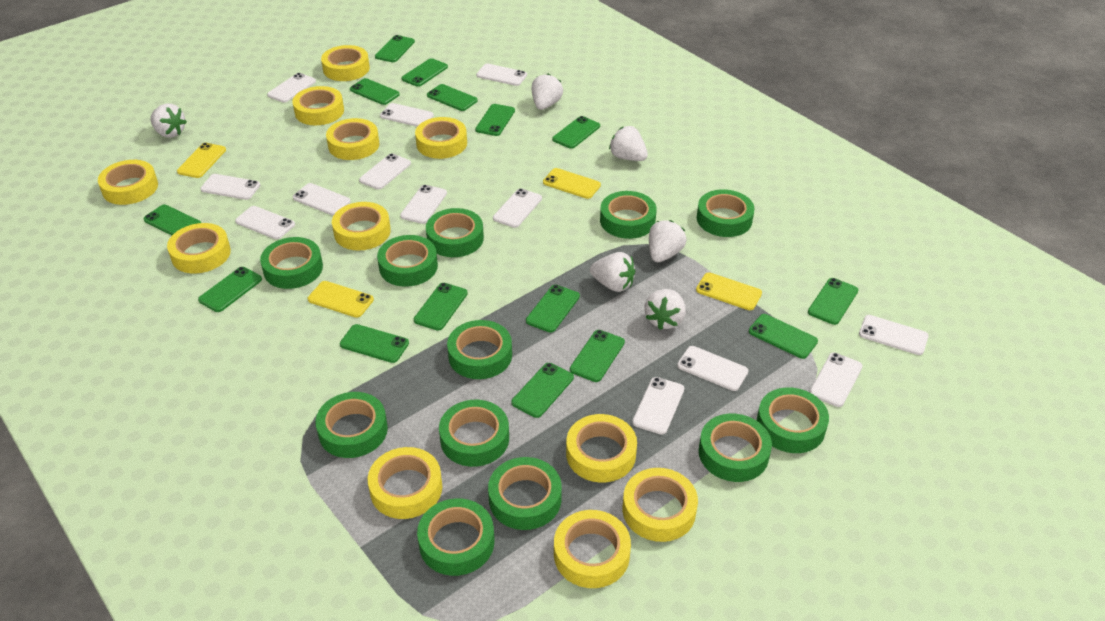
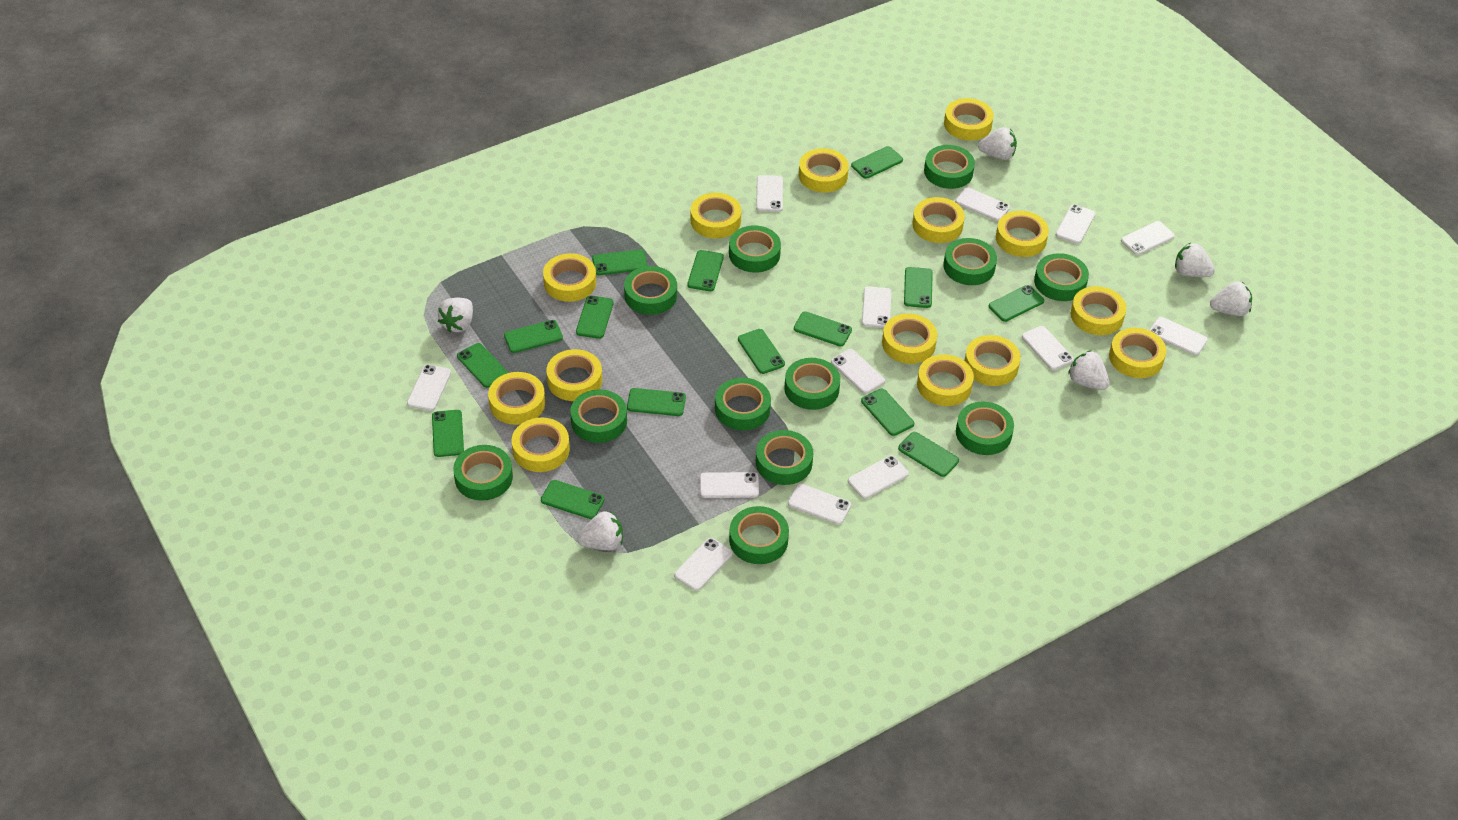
yellow phone: 4 -> 0
yellow tape: 11 -> 14

